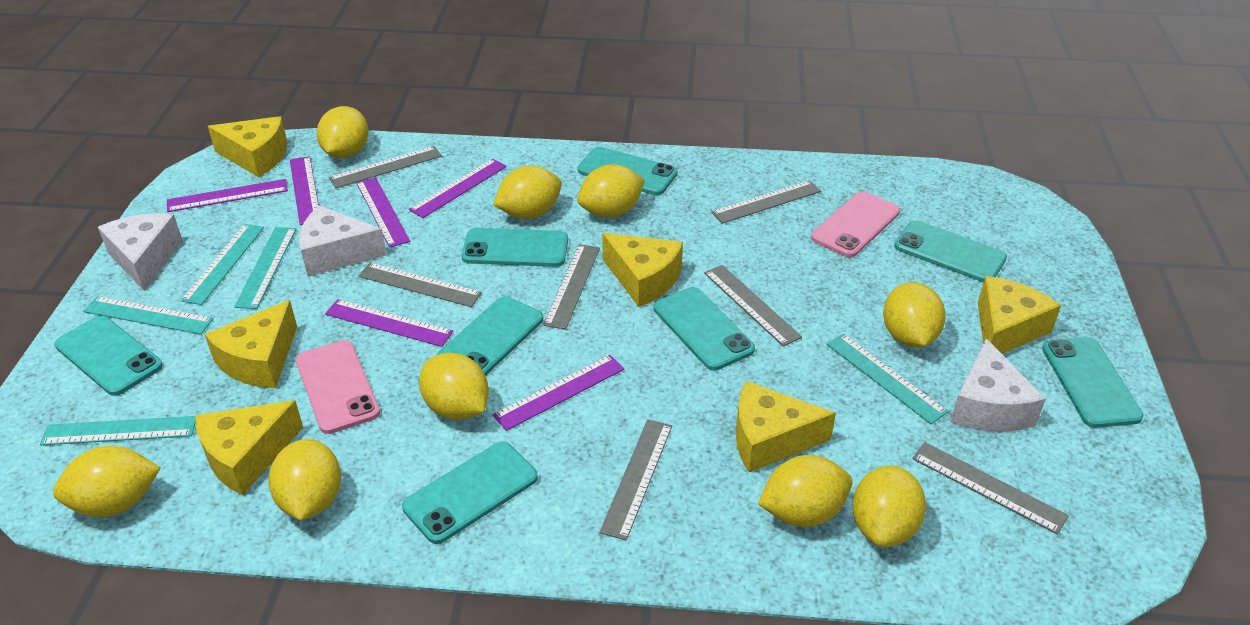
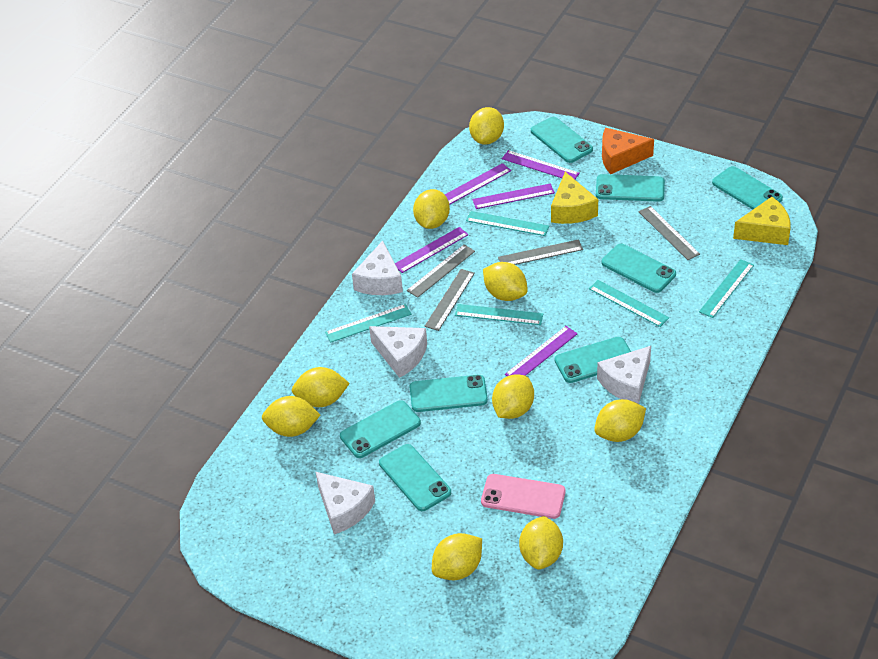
grey ruler: 7 -> 4
orange cheese: 0 -> 1
pink phone: 2 -> 1
purple ruler: 6 -> 5
white cheese: 3 -> 4
yellow cheese: 6 -> 2

